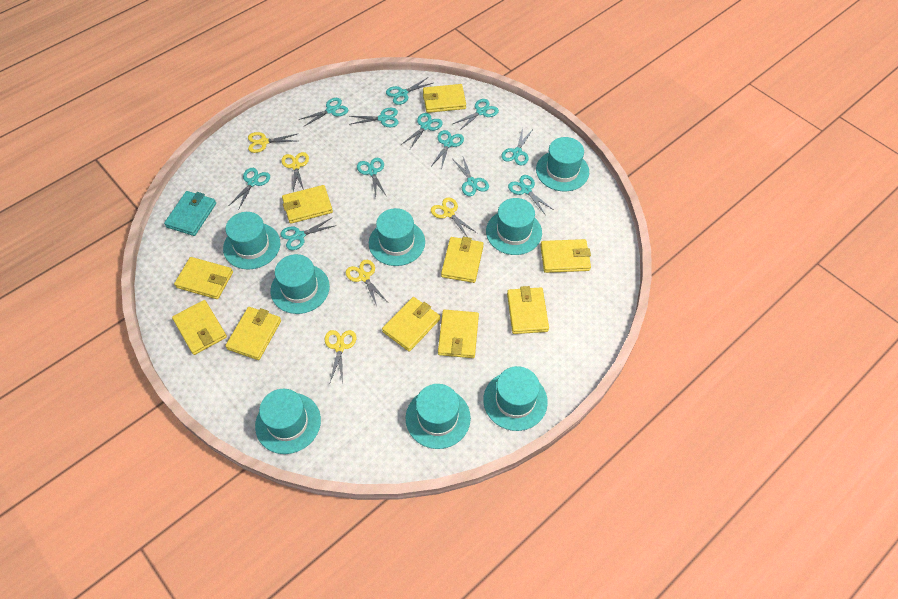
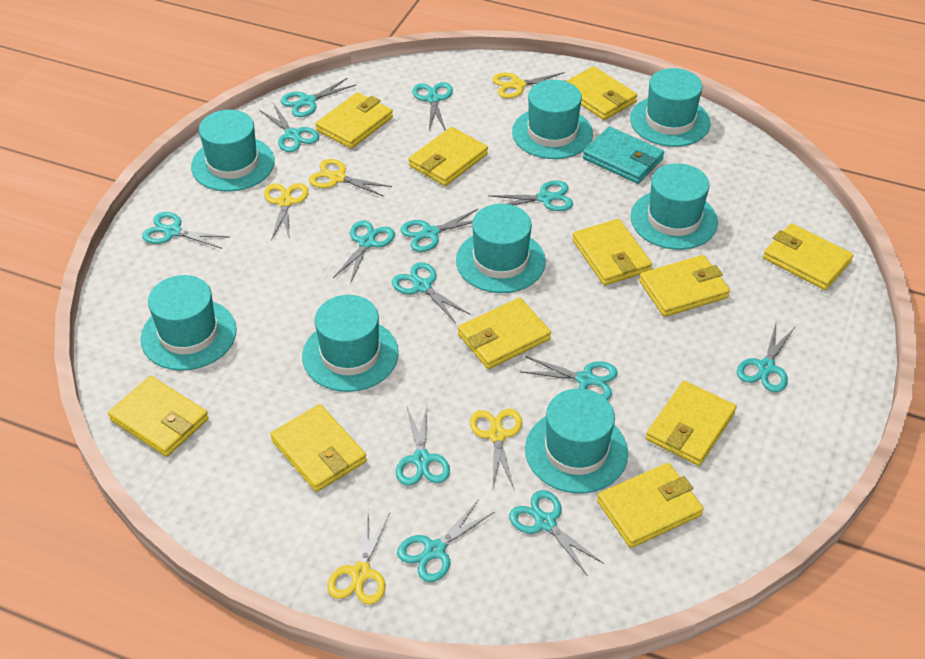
turquoise scissors: 12 -> 13
yellow wallet: 10 -> 11

